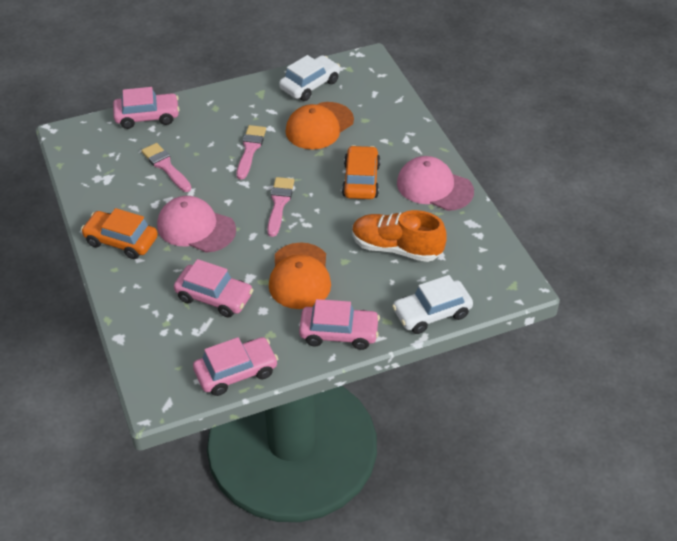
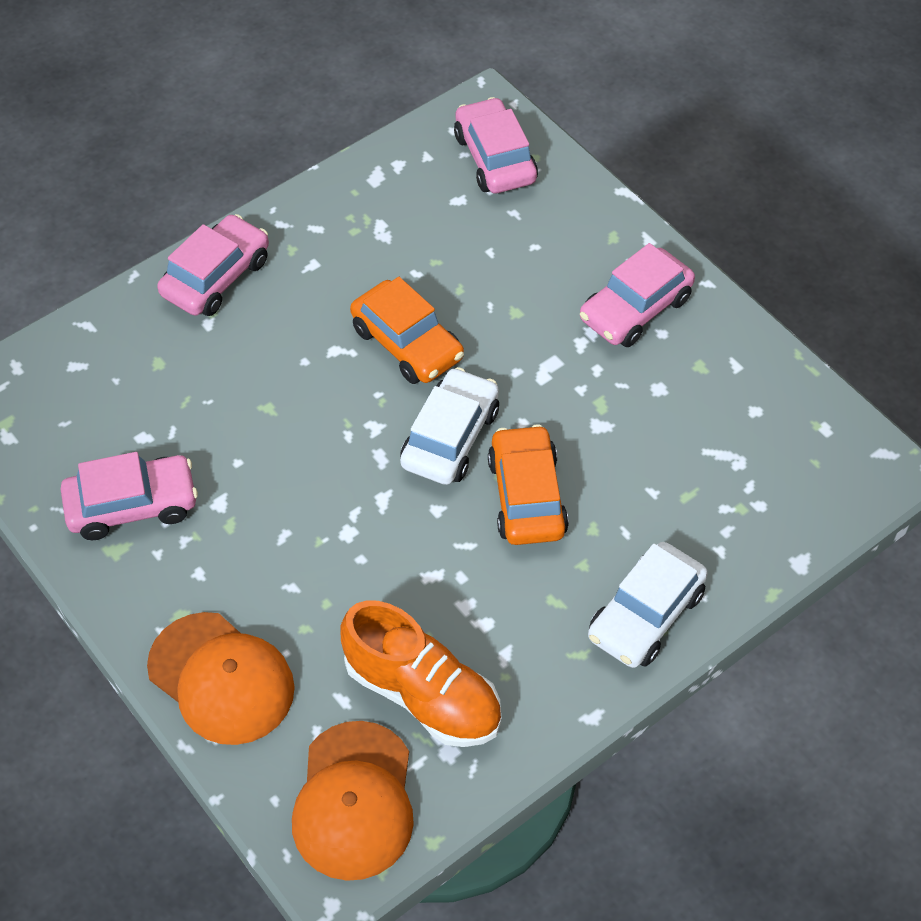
pink brush: 3 -> 0
pink cap: 2 -> 0

